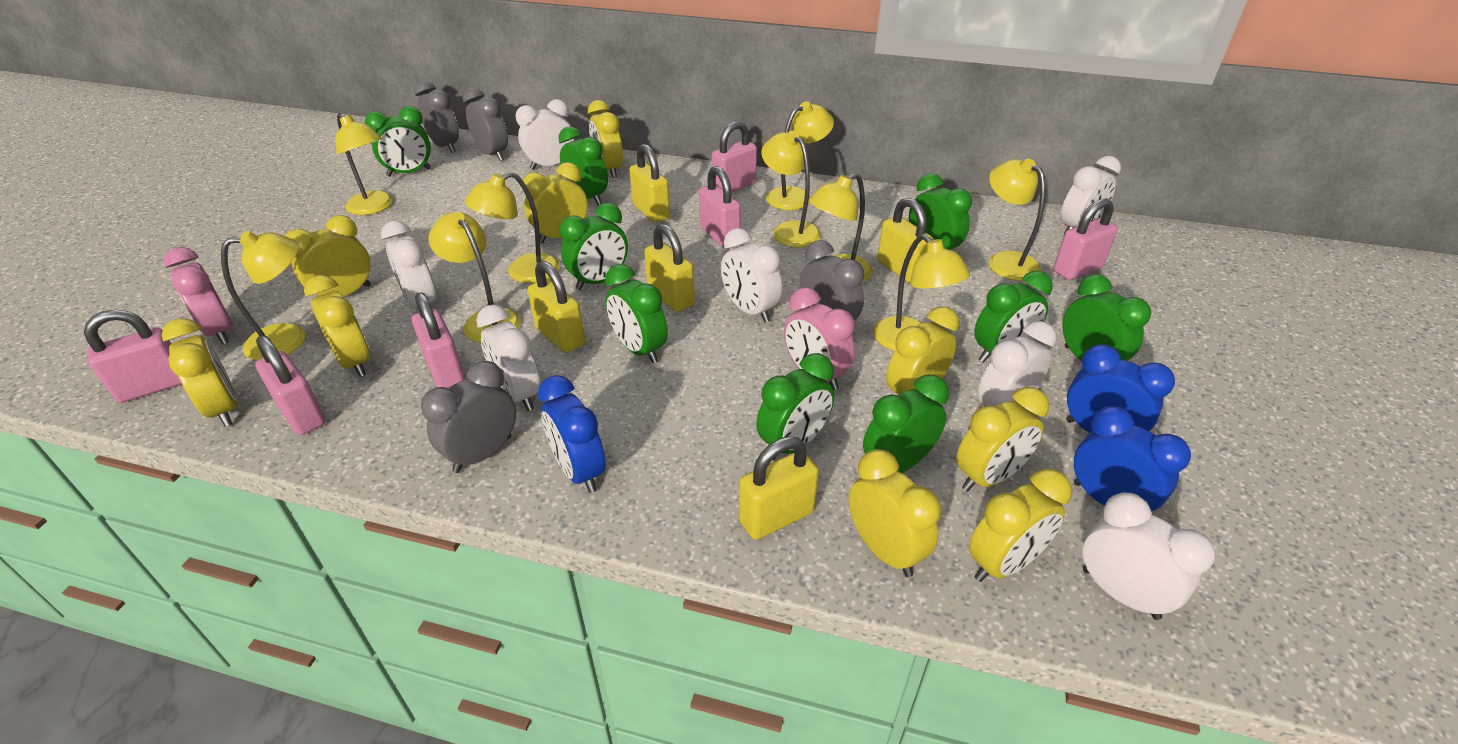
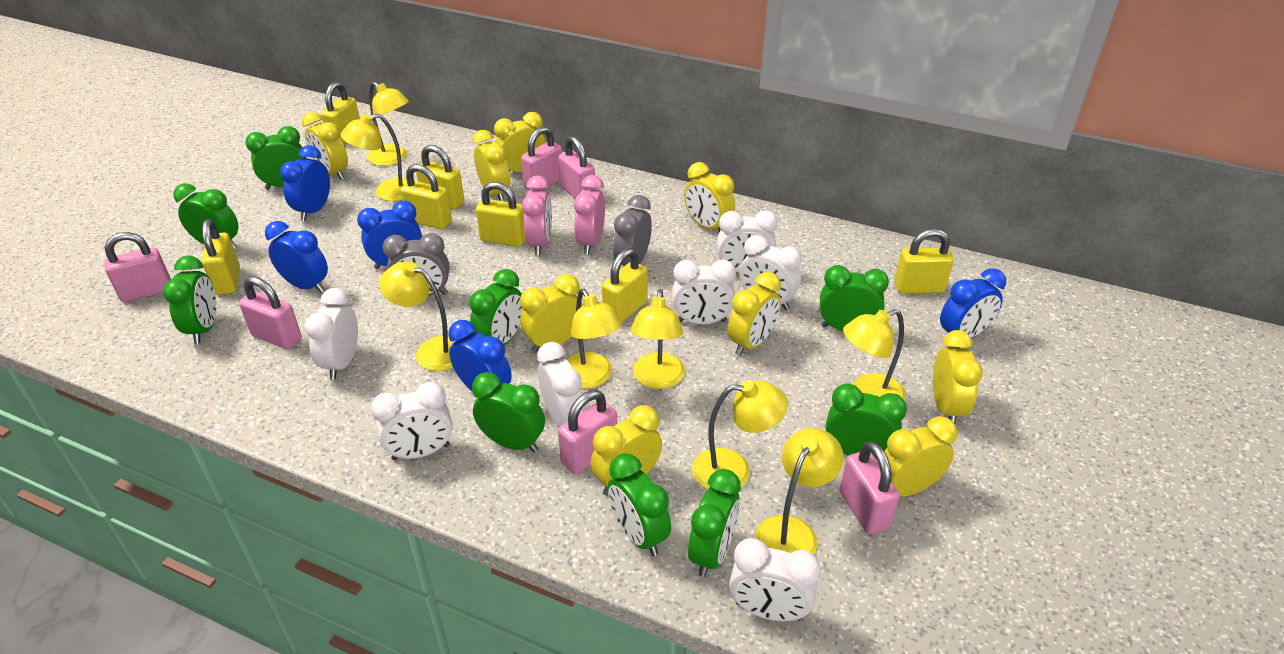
blue clock: 3 -> 5
grey clock: 4 -> 2
yellow lamp: 9 -> 8
yellow padlock: 5 -> 7

